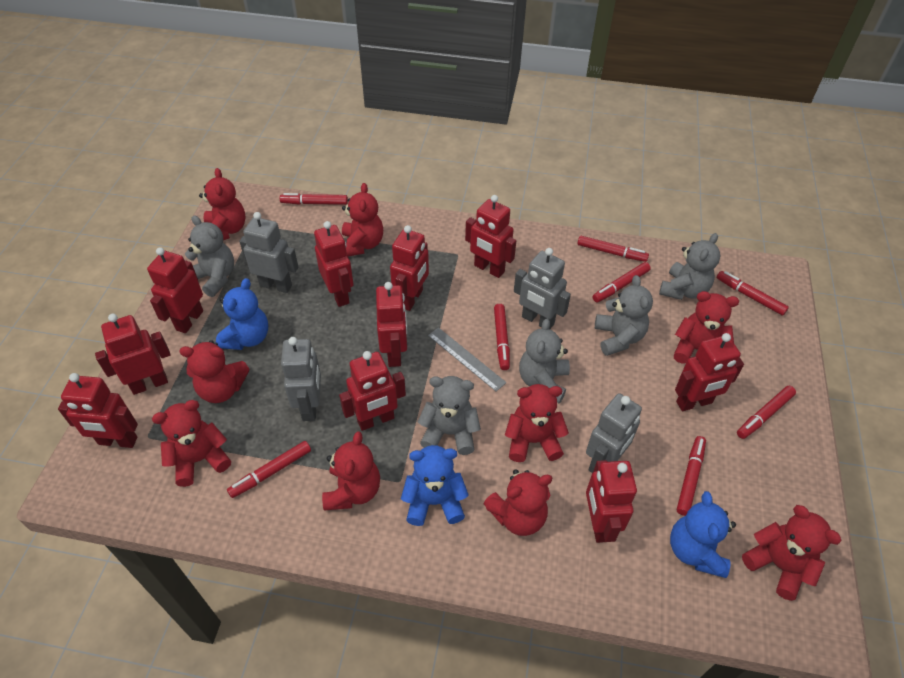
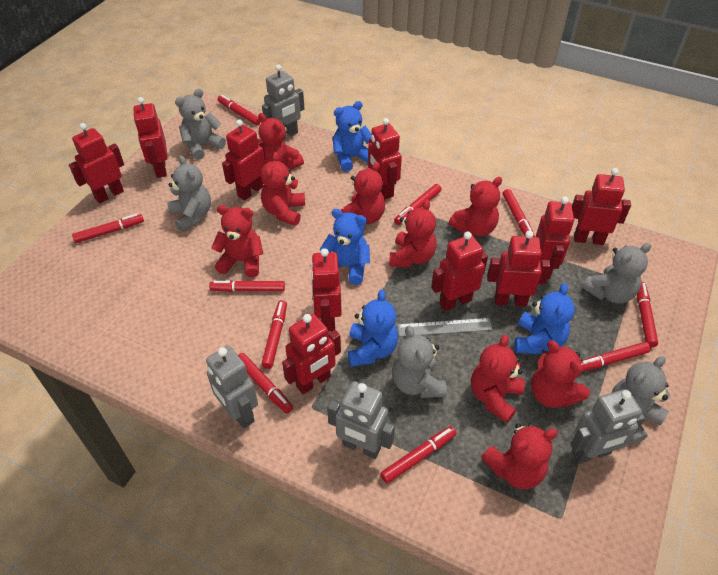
blue teddy bear: 3 -> 4
red marker: 8 -> 10

